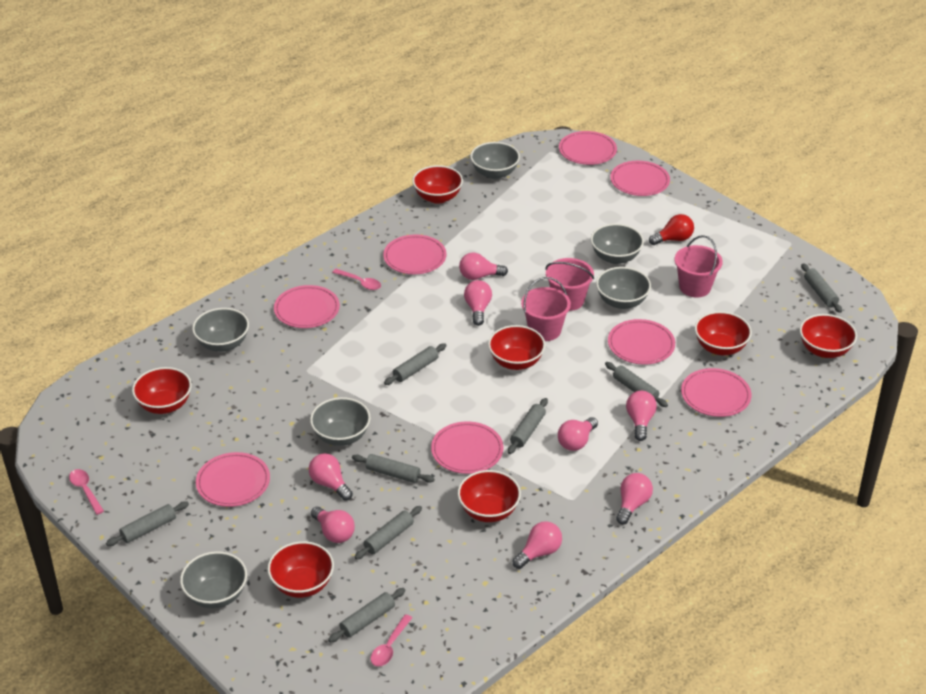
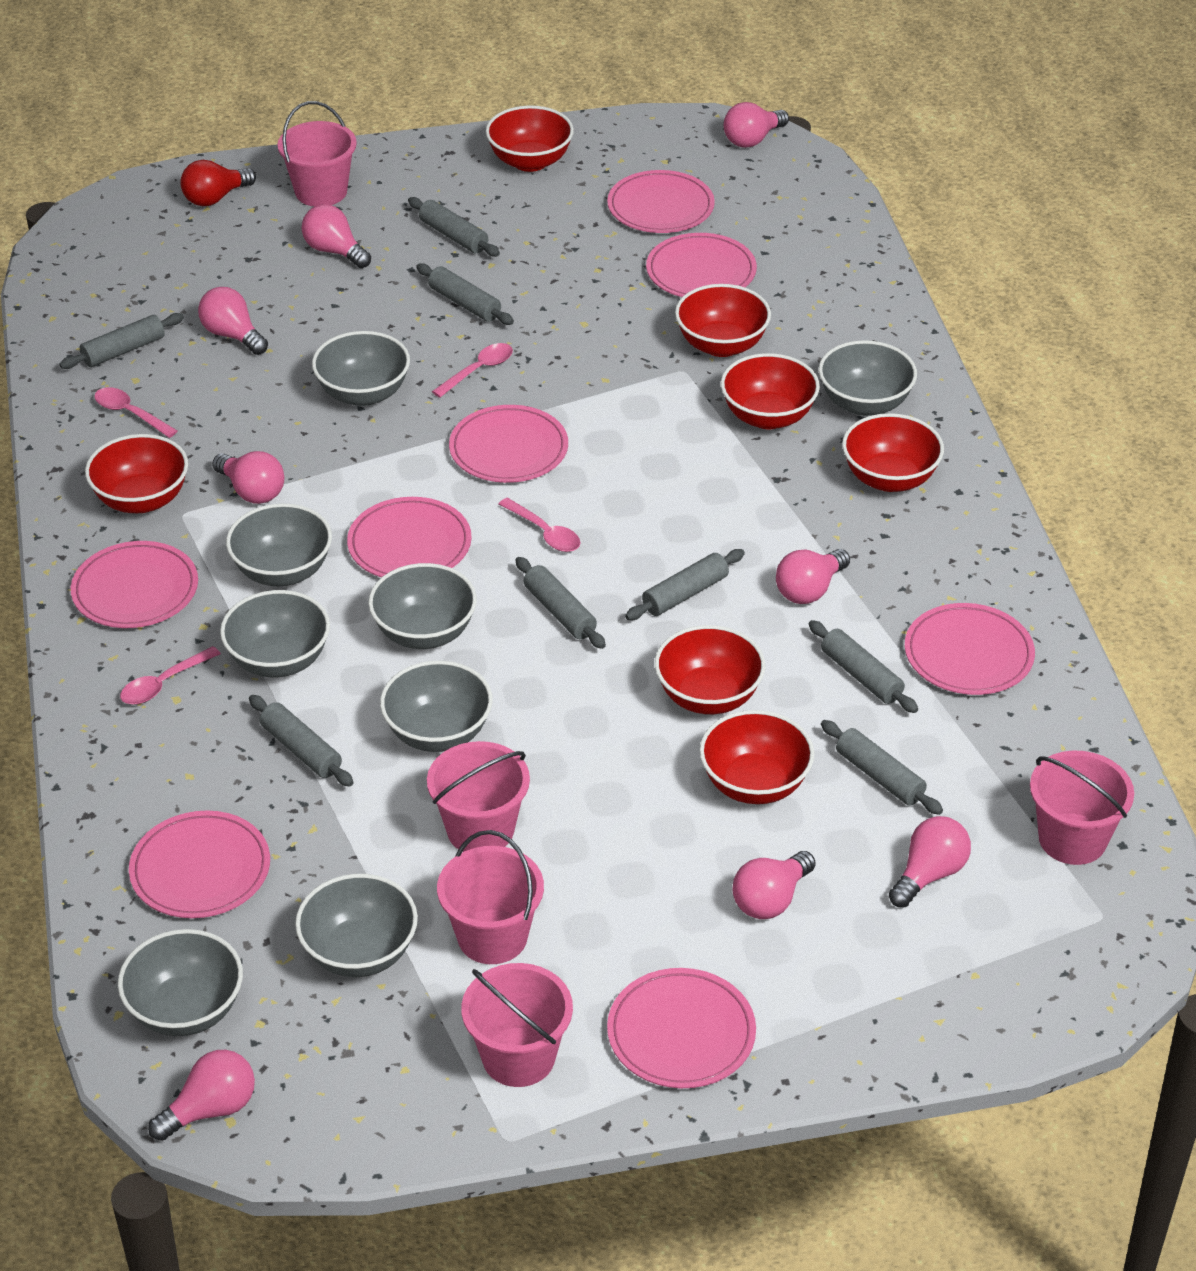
grey bowl: 6 -> 8
pink bucket: 3 -> 5
pink spoon: 3 -> 4

